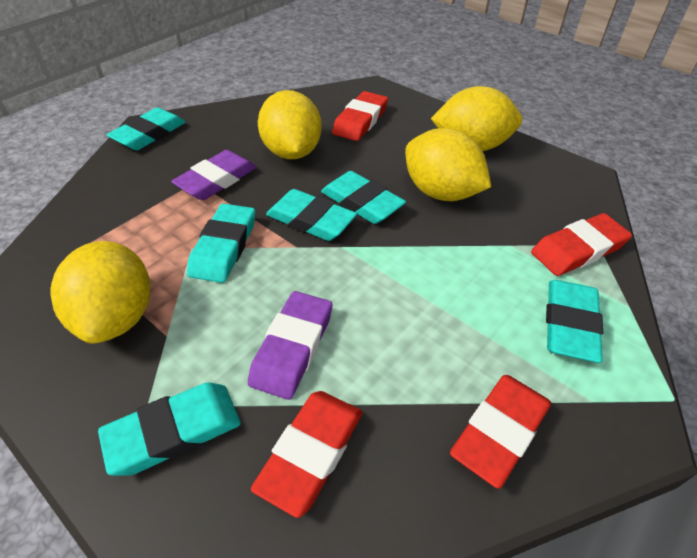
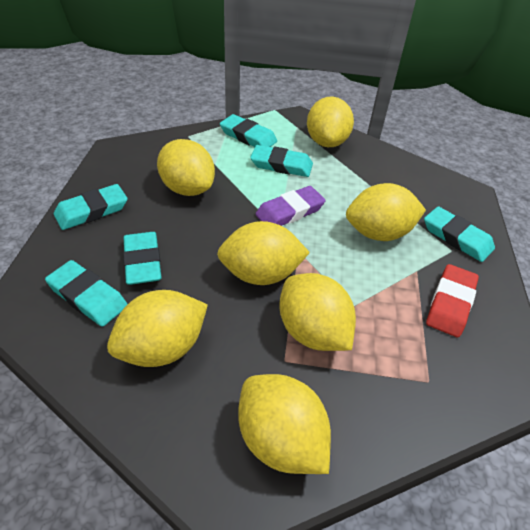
purple eraser: 2 -> 1
red eraser: 4 -> 1
yellow lemon: 4 -> 7

